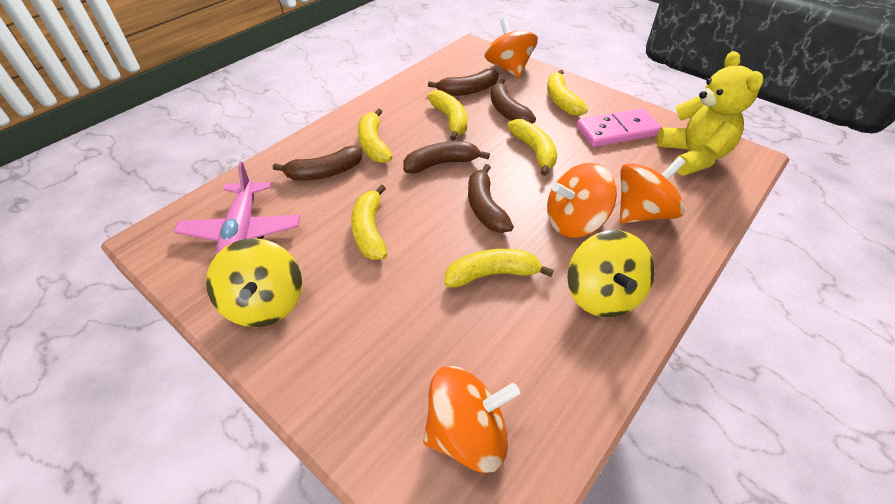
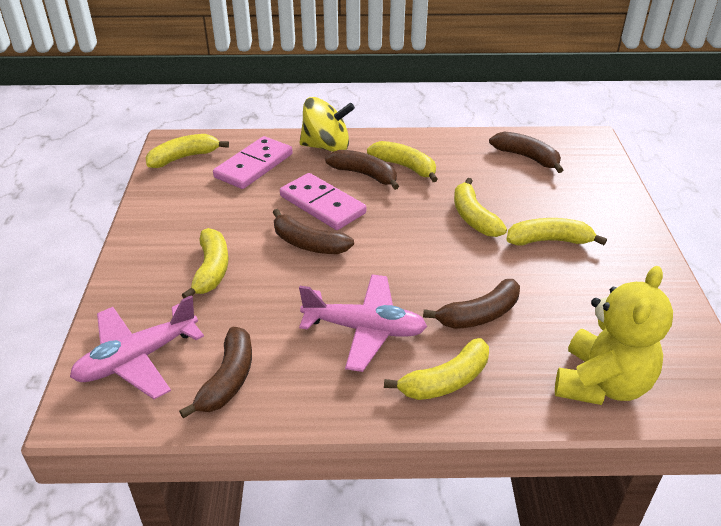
orange spinning top: 4 -> 0
pink domino: 1 -> 2
pink plane: 1 -> 2
yellow spinning top: 2 -> 1

